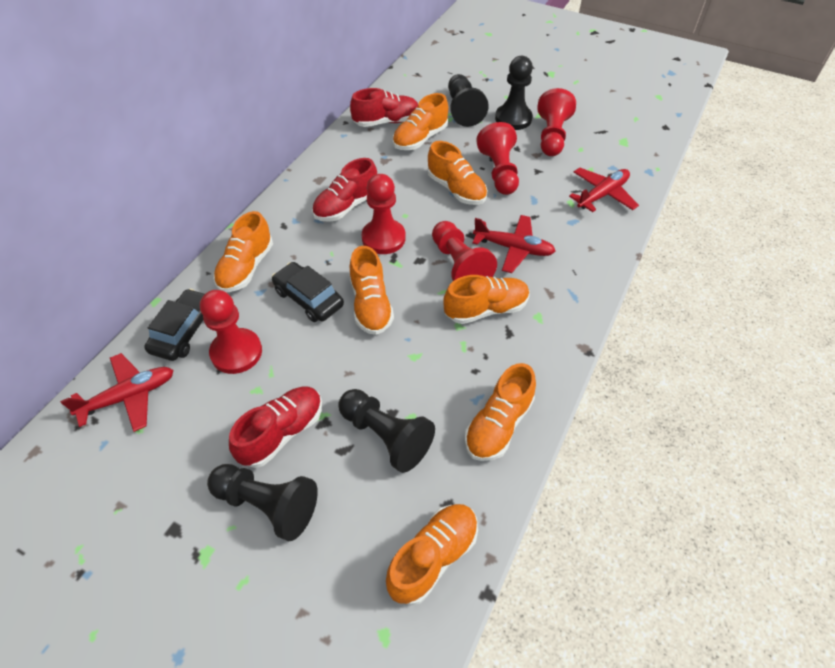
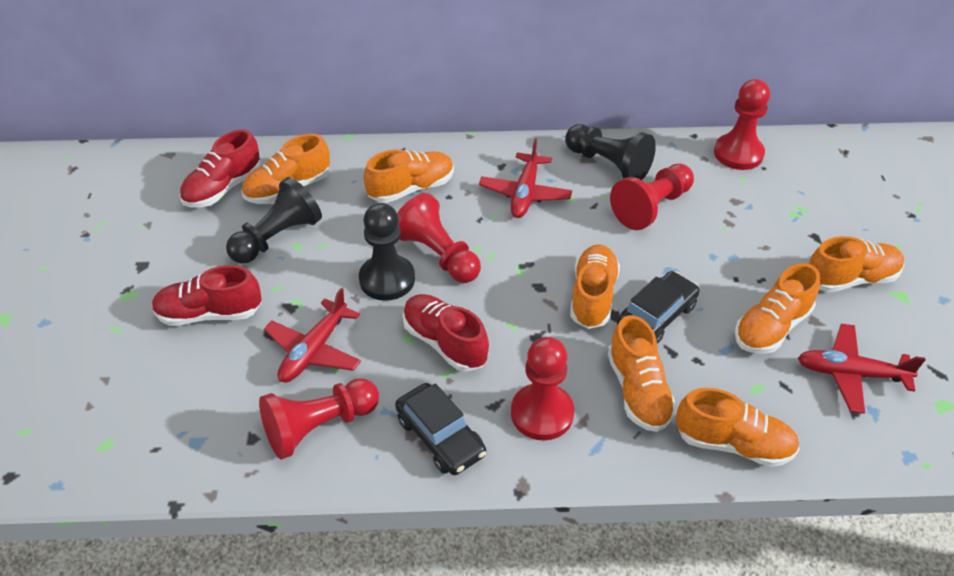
black pawn: 4 -> 3

